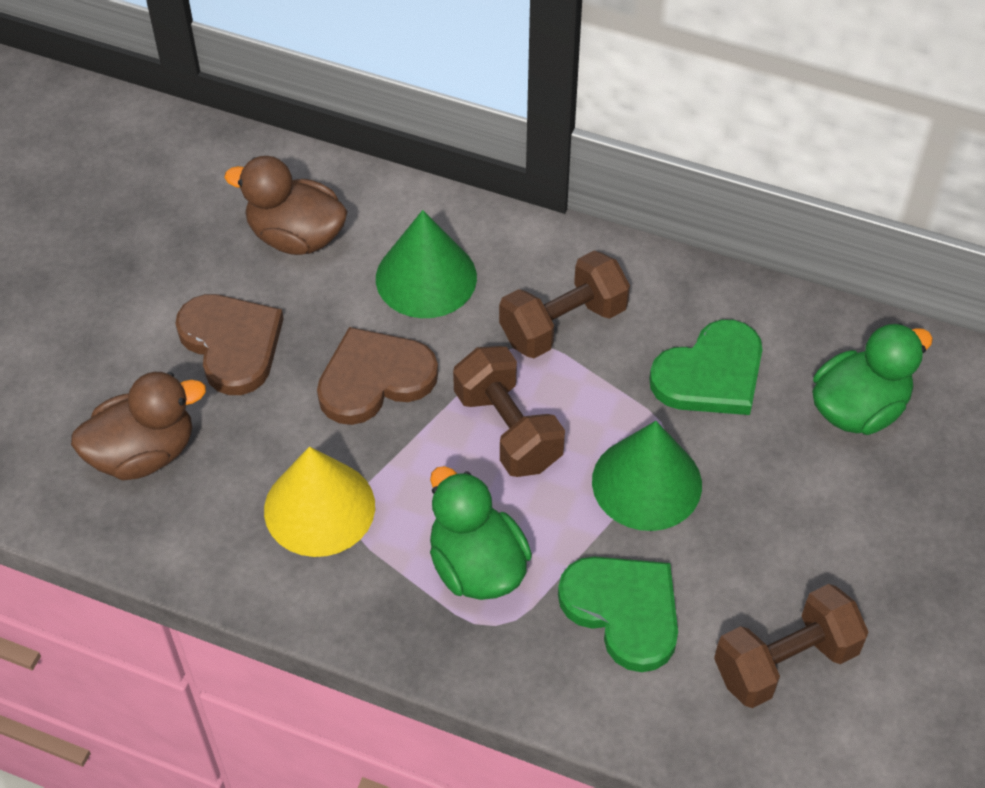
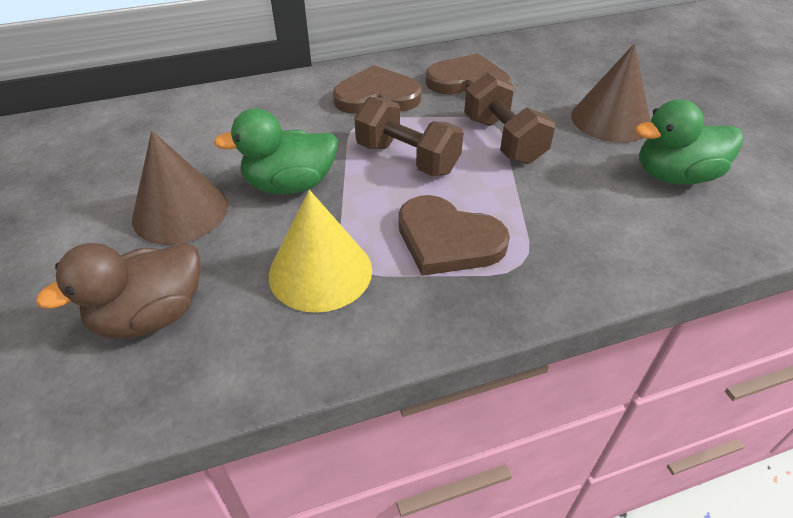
brown cone: 0 -> 2
brown duck: 2 -> 1
brown dumbbell: 3 -> 2
brown heart: 2 -> 3
green cone: 2 -> 0
green heart: 2 -> 0

